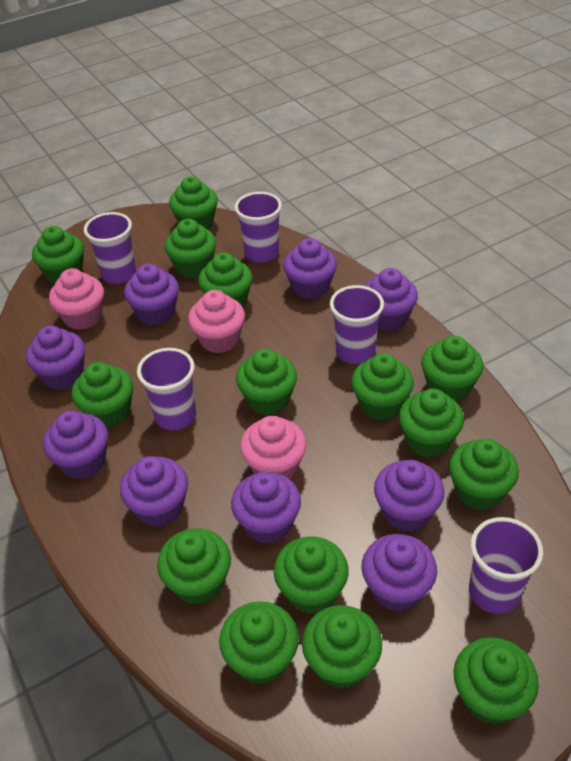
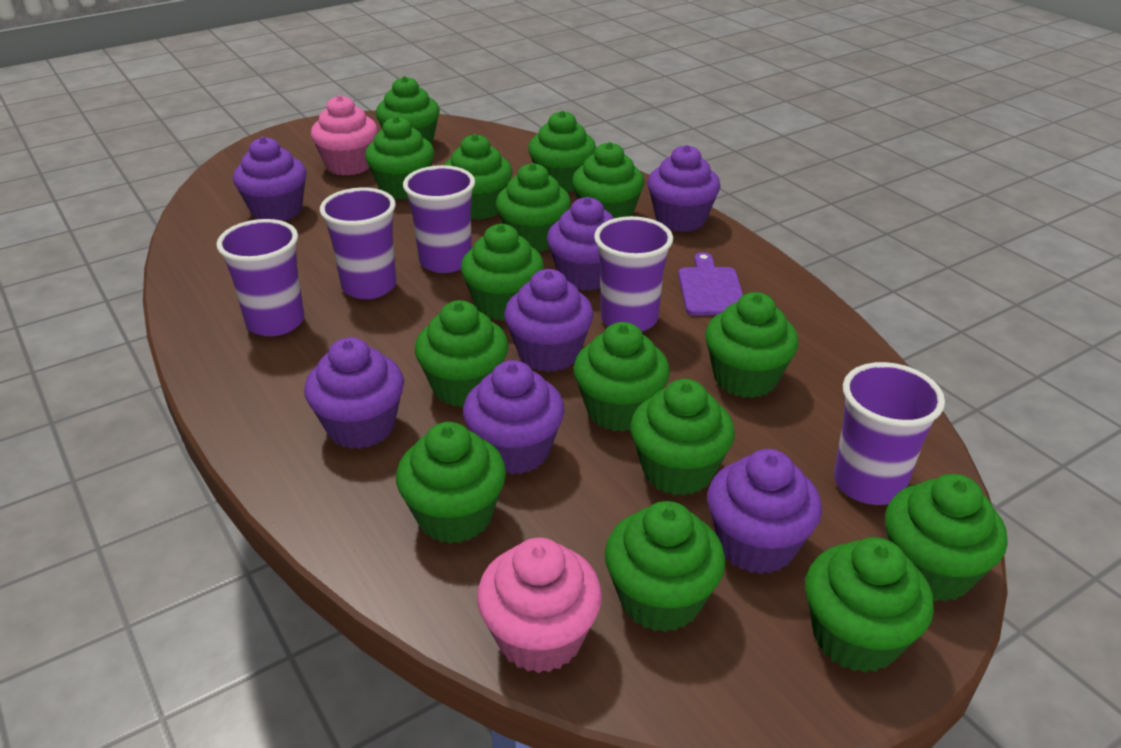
pink cupcake: 3 -> 2
purple cupcake: 9 -> 7
purple cutting board: 0 -> 1

